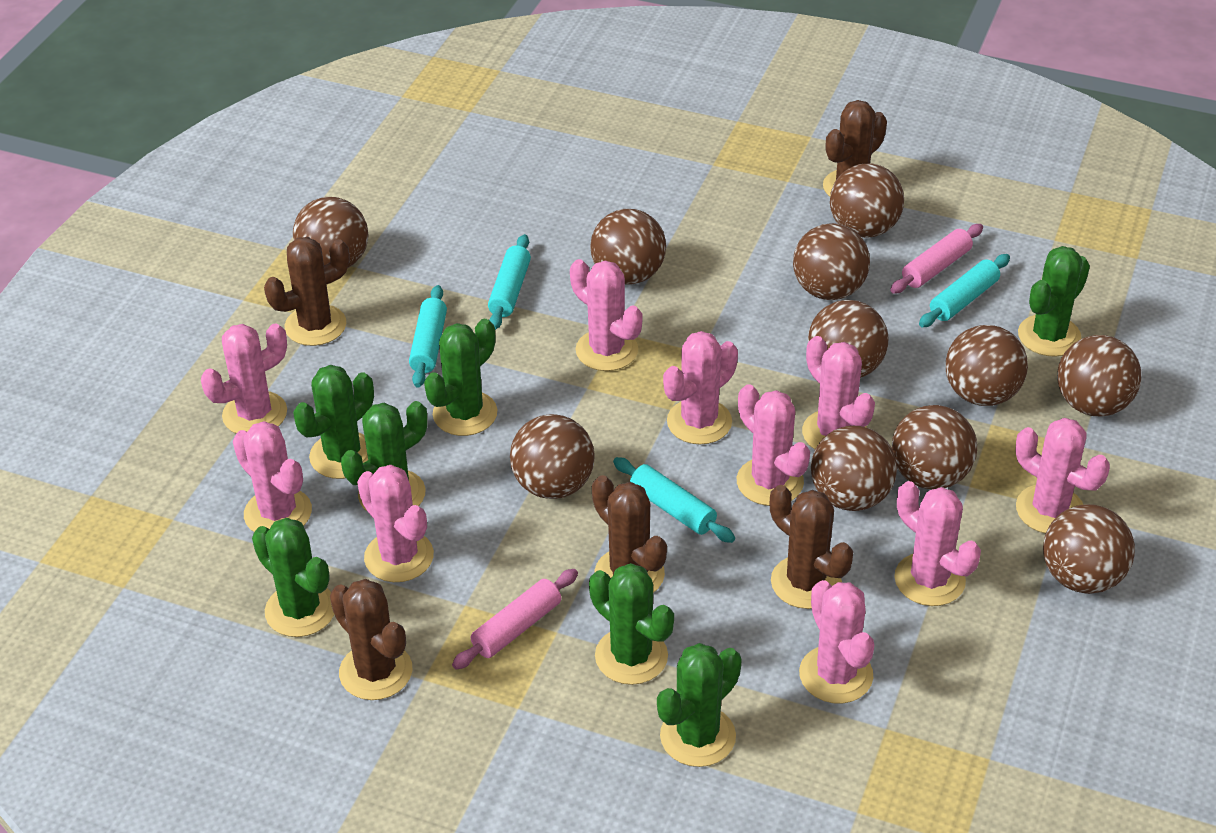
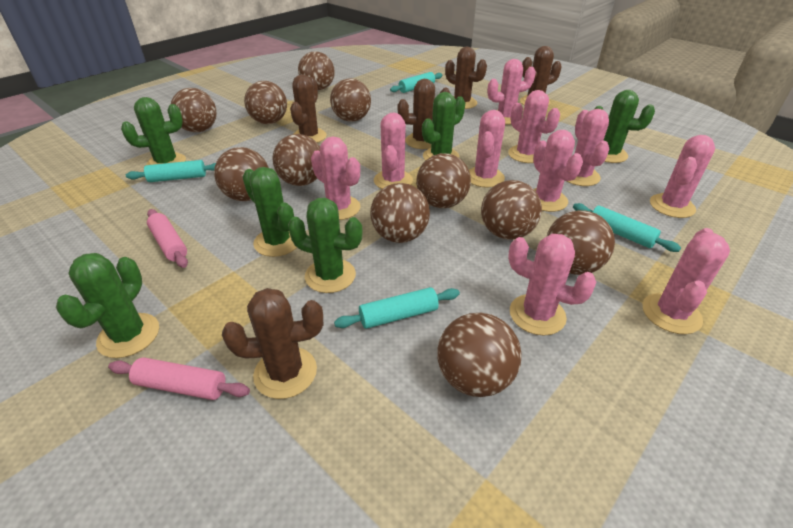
green cactus: 7 -> 6

